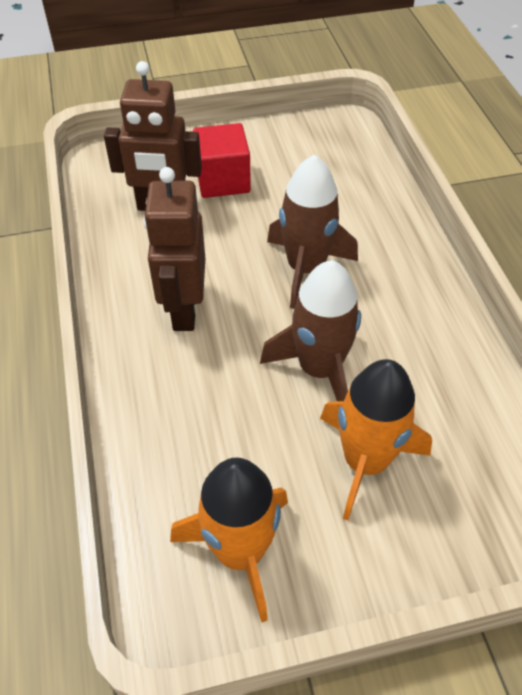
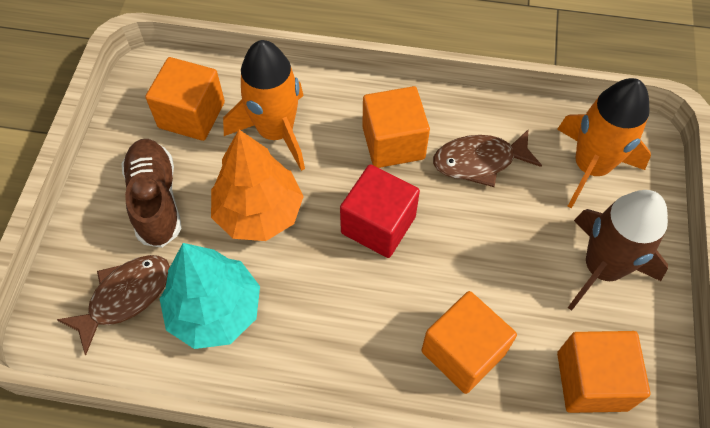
brown fish: 0 -> 2
brown robot: 2 -> 0
brown rocket: 2 -> 1
brown shoe: 0 -> 1
orange cube: 0 -> 4
orange tree: 0 -> 1
turquoise tree: 0 -> 1

